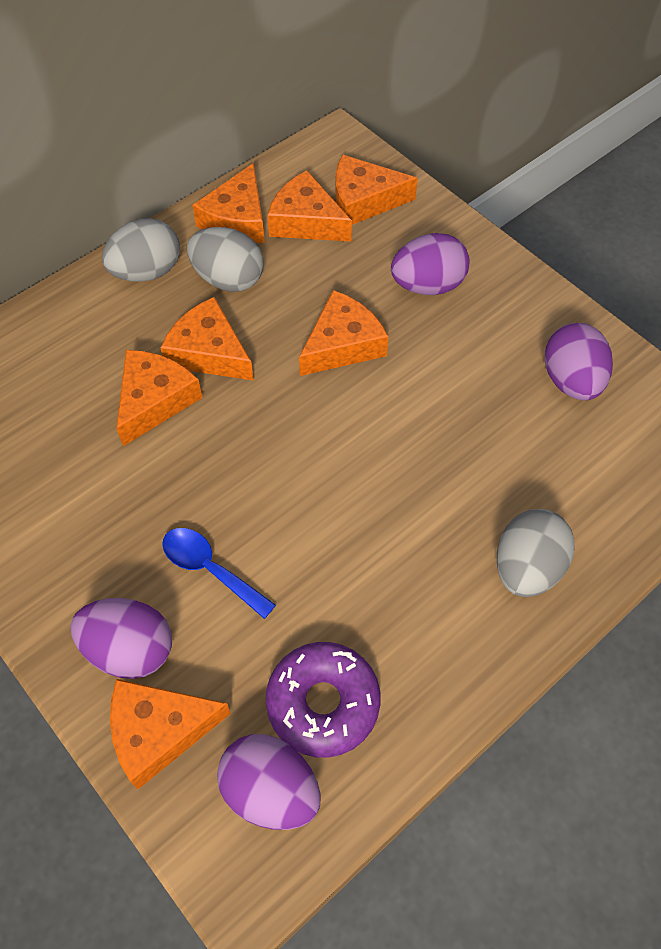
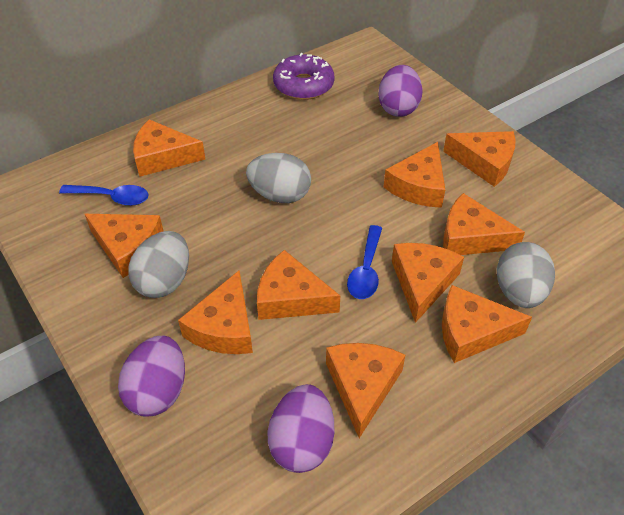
blue spoon: 1 -> 2
orange cheese: 7 -> 10
purple egg: 4 -> 3

